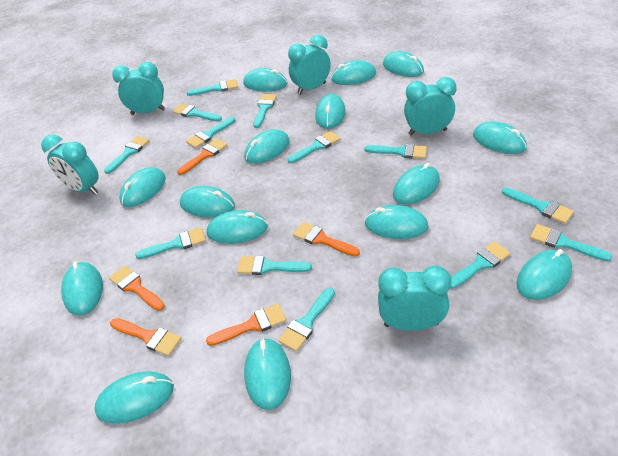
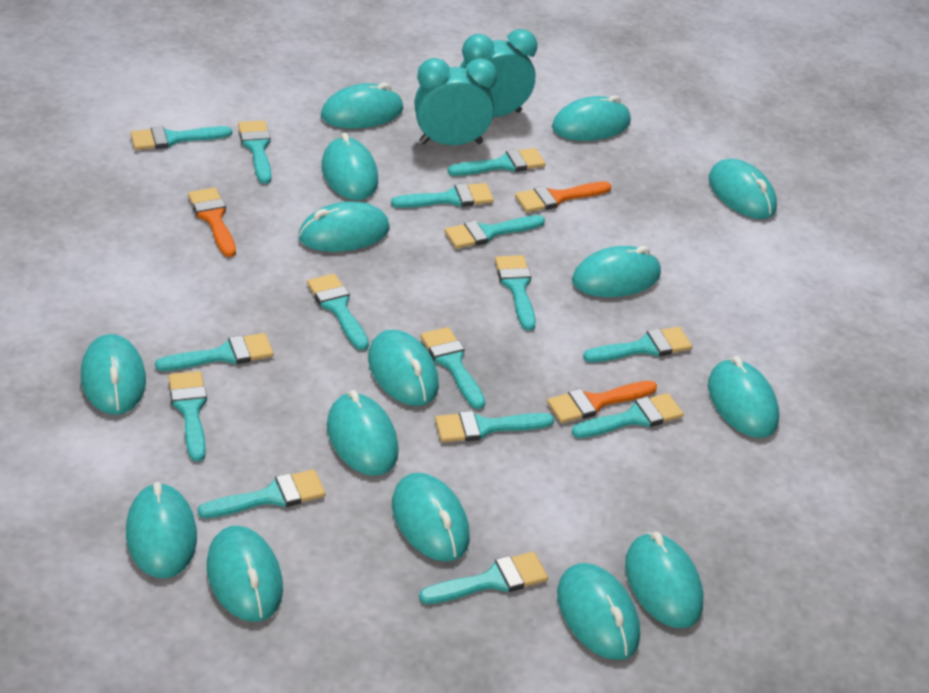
orange brush: 5 -> 3
turquoise brush: 13 -> 15
turquoise clock: 5 -> 2

